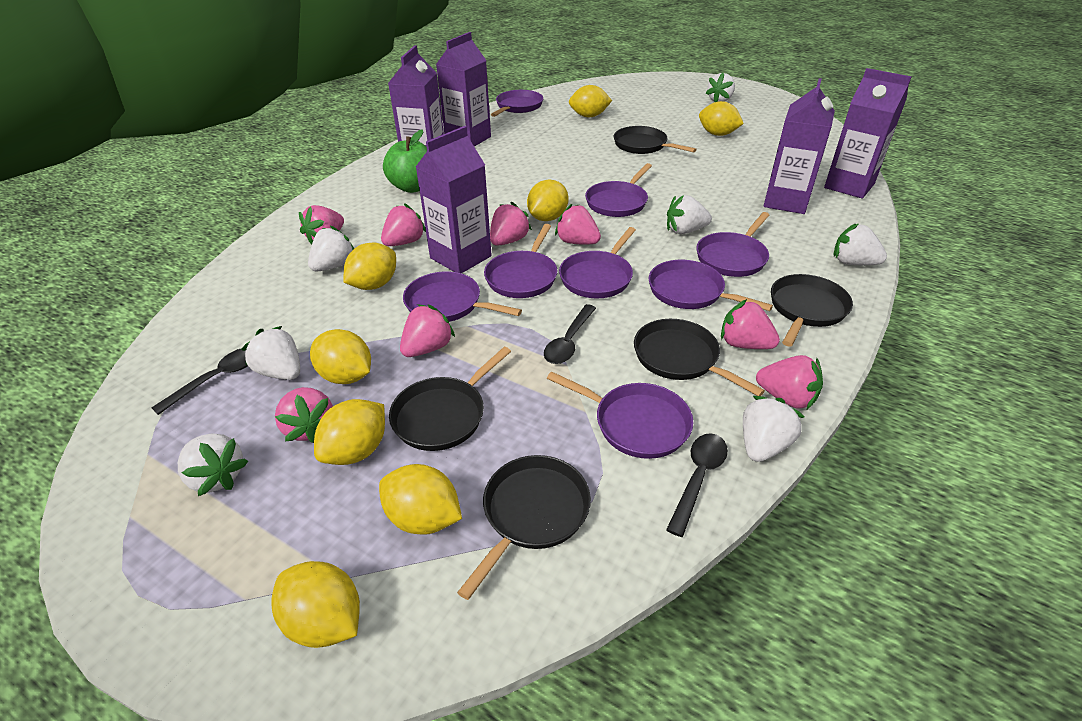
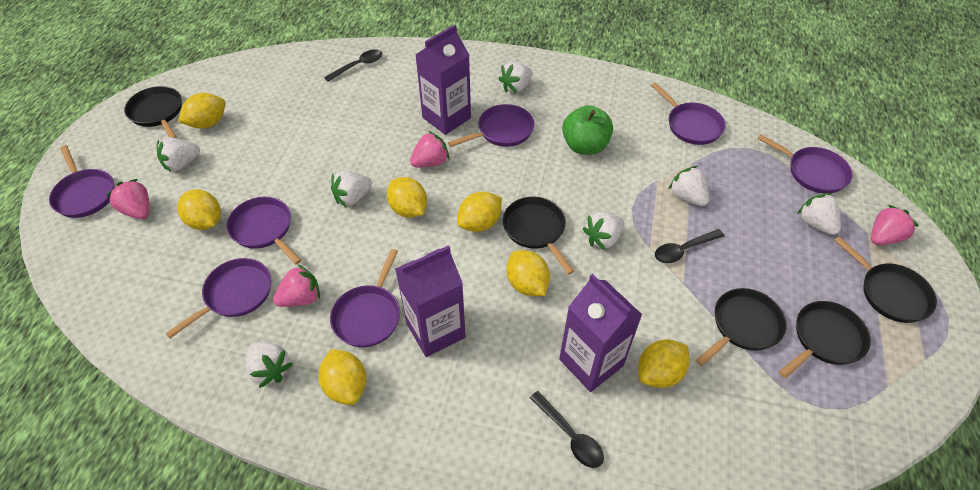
pink strawberry: 8 -> 4
purple carton: 5 -> 3
purple pan: 8 -> 7
yellow lemon: 8 -> 7

